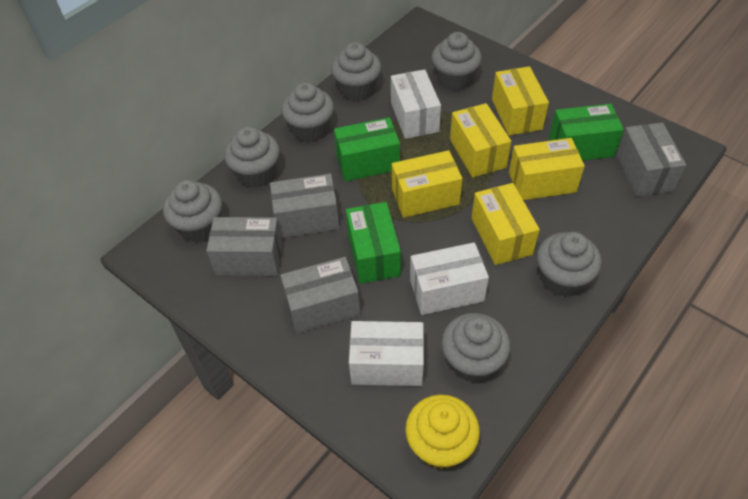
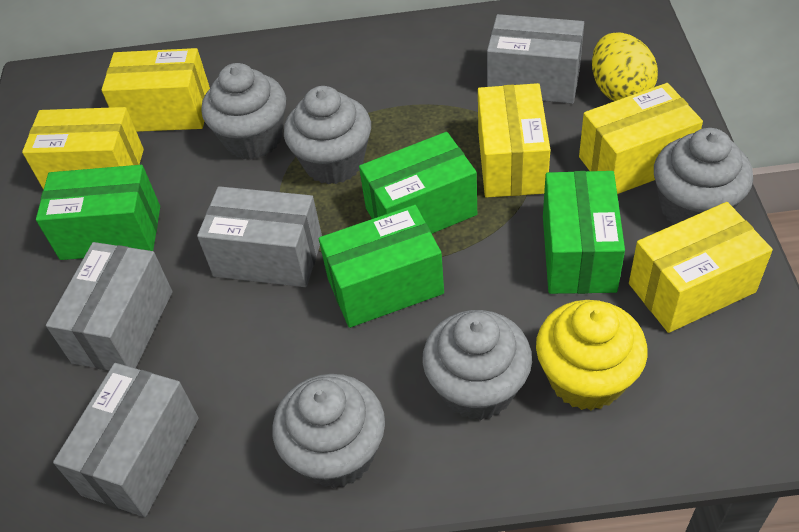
green box: 3 -> 4
grey cupcake: 7 -> 5
white box: 3 -> 0
yellow egg: 0 -> 1

